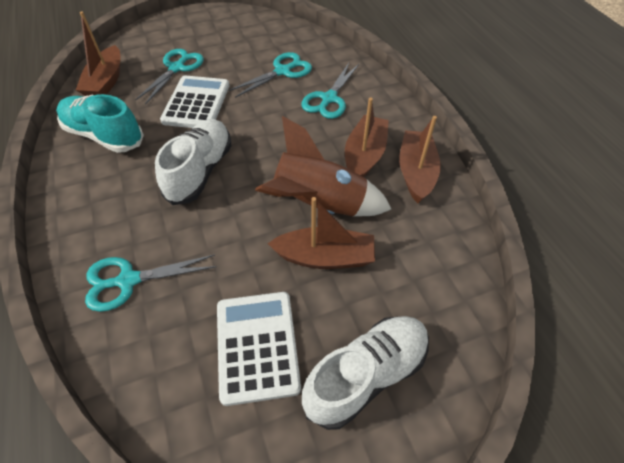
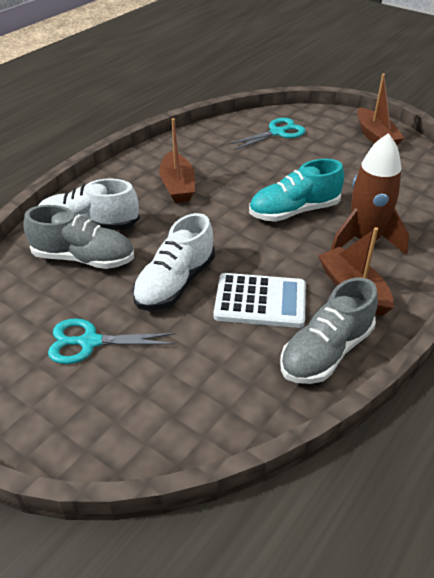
brown boat: 4 -> 3
grey shoe: 0 -> 2
turquoise scissors: 4 -> 2
white calculator: 2 -> 1

